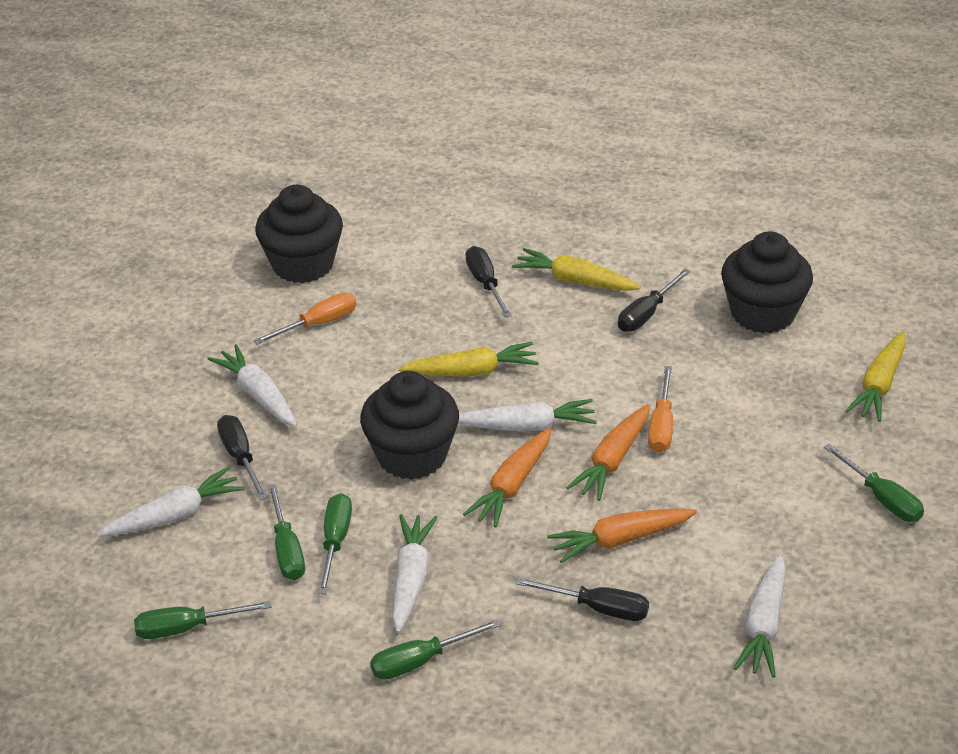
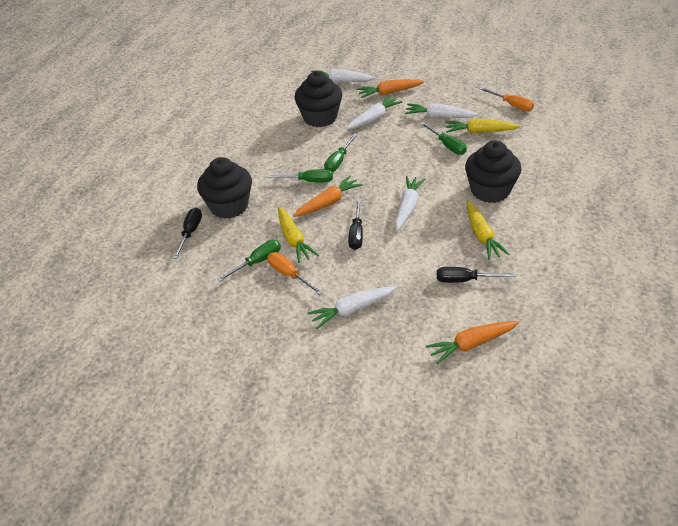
black screwdriver: 4 -> 3
green screwdriver: 5 -> 4

